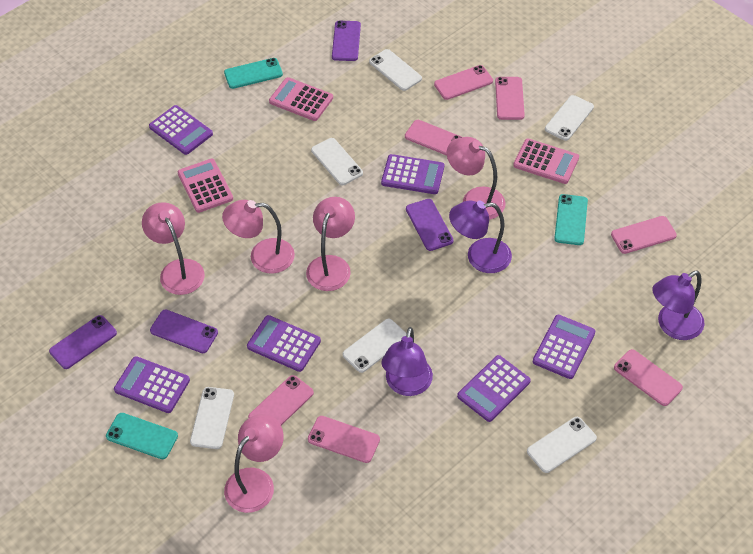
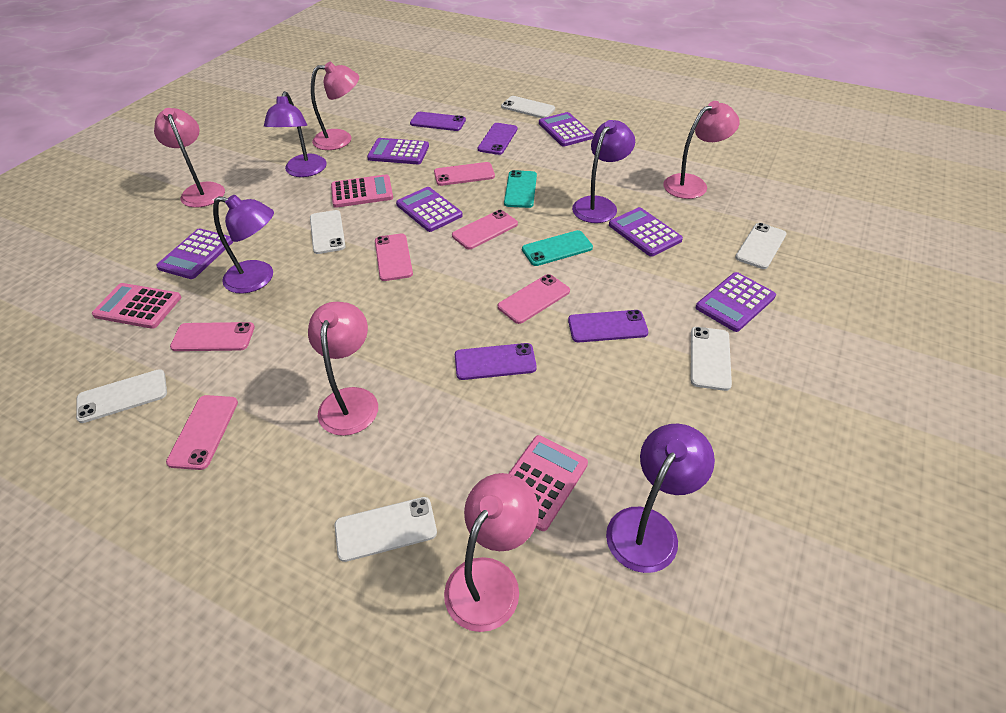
pink phone: 7 -> 6
purple lamp: 3 -> 4
turquoise phone: 3 -> 2

